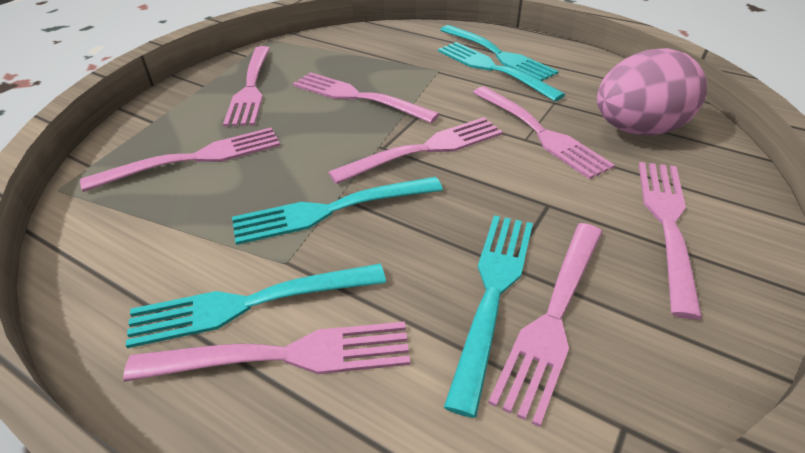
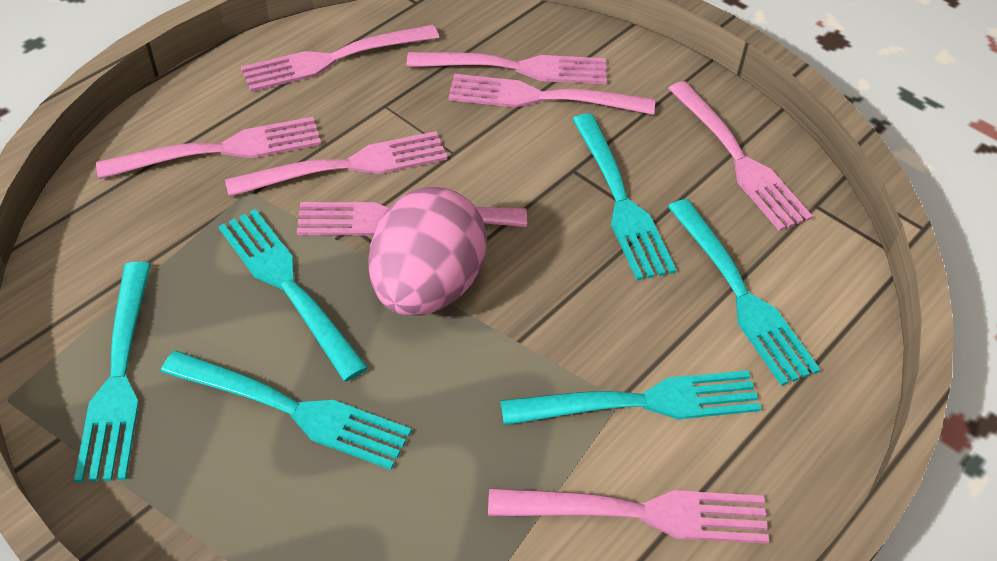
turquoise fork: 5 -> 6

